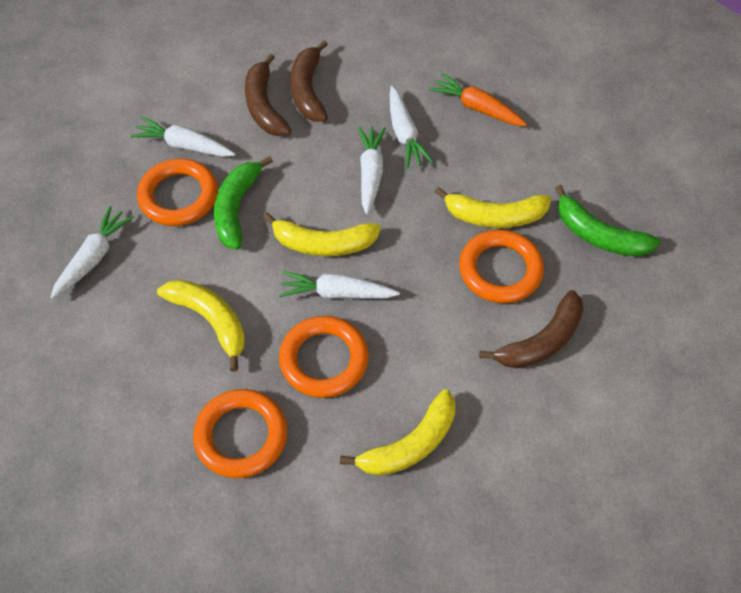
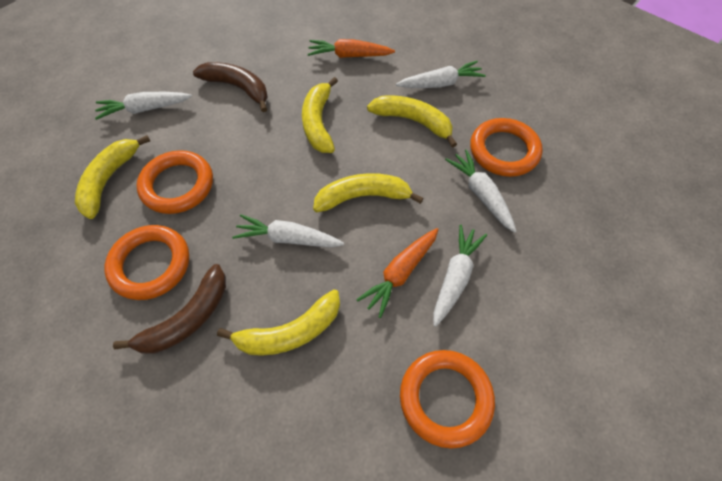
brown banana: 3 -> 2
green banana: 2 -> 0
orange carrot: 1 -> 2
yellow banana: 4 -> 5

